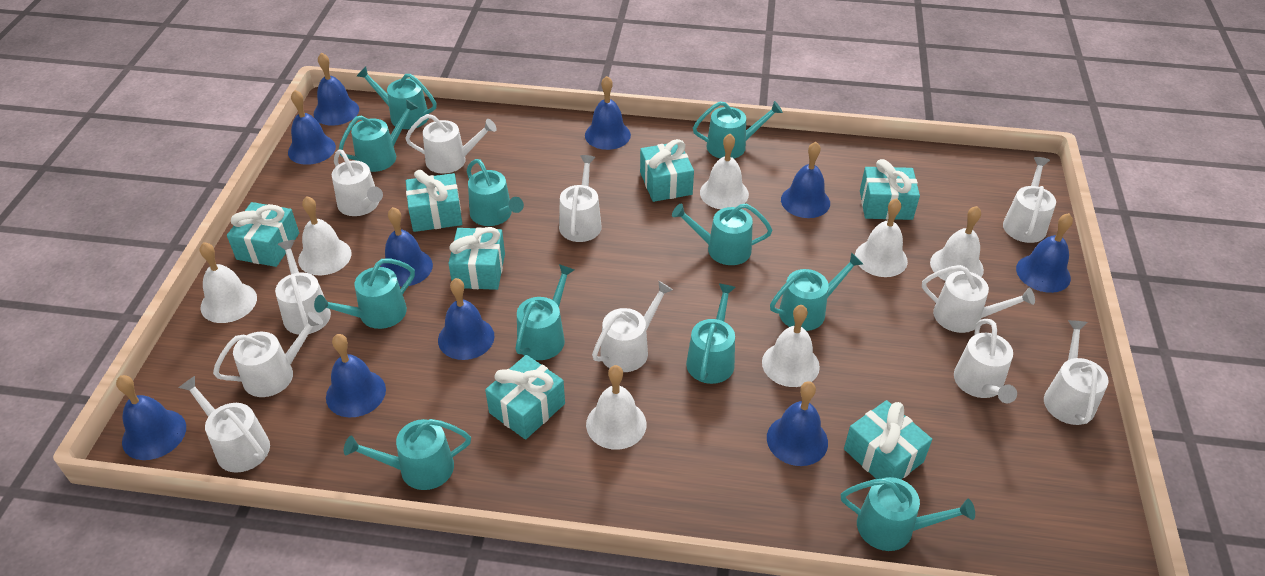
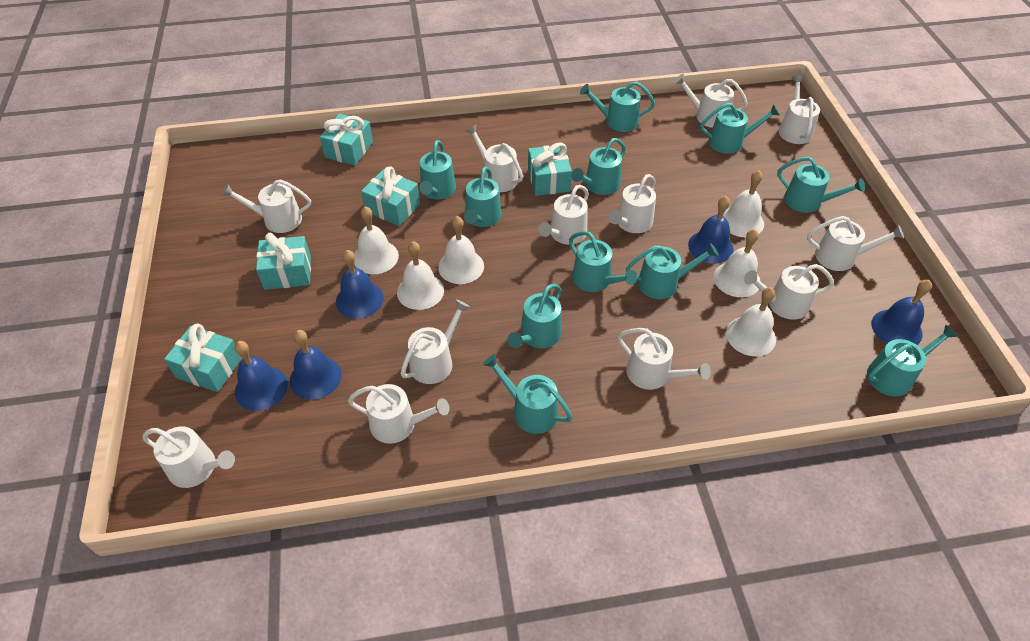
blue bell: 10 -> 5
turquoise gift: 7 -> 5
white bell: 7 -> 6
white watering can: 11 -> 12

